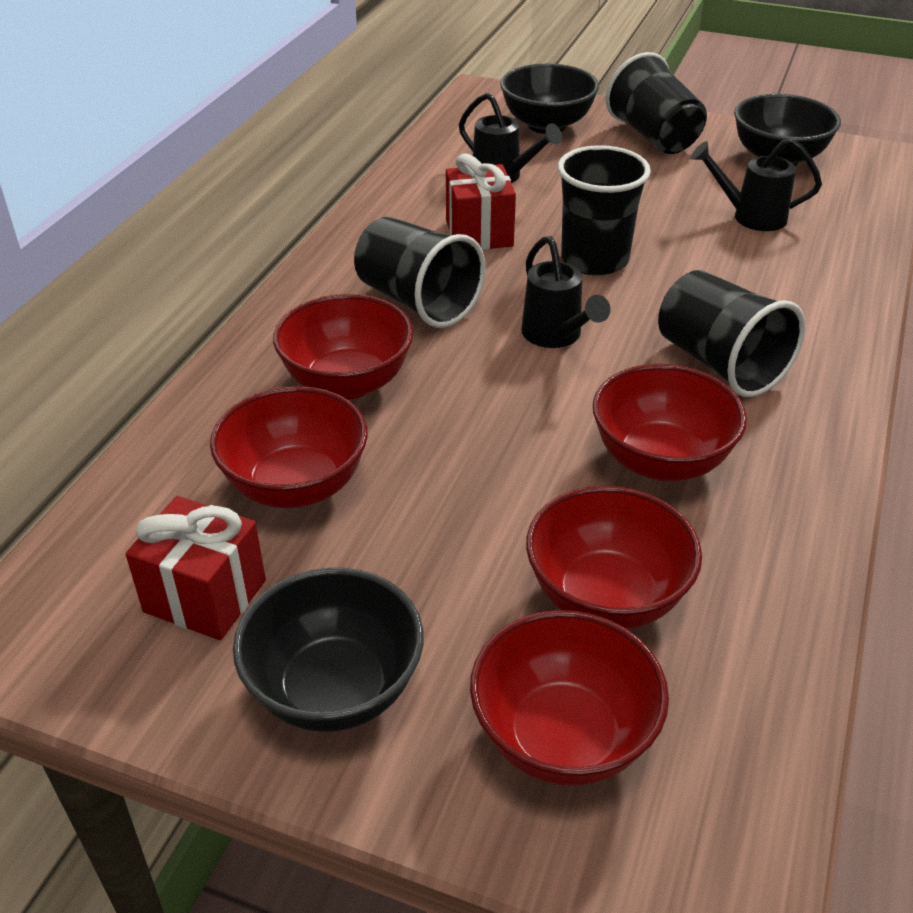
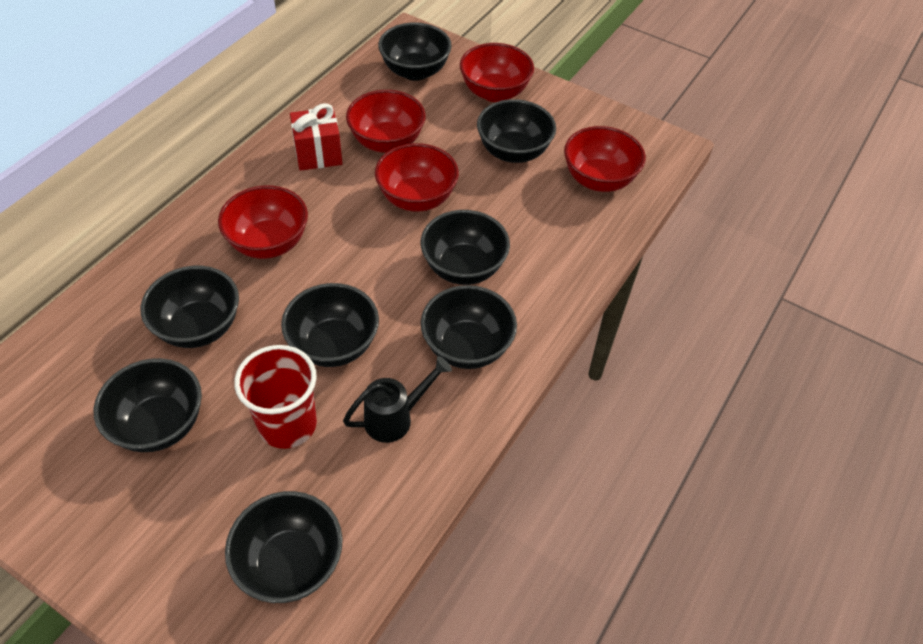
black bowl: 3 -> 8
black cup: 4 -> 0
black watering can: 3 -> 1
red cup: 0 -> 1
red gift: 2 -> 1

